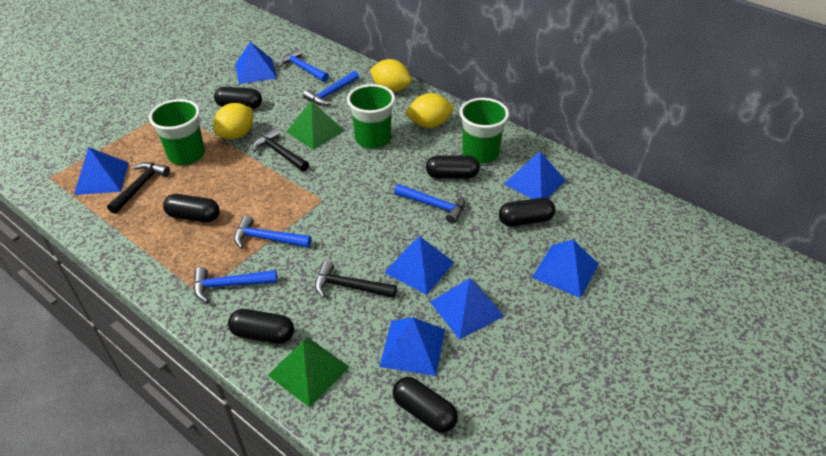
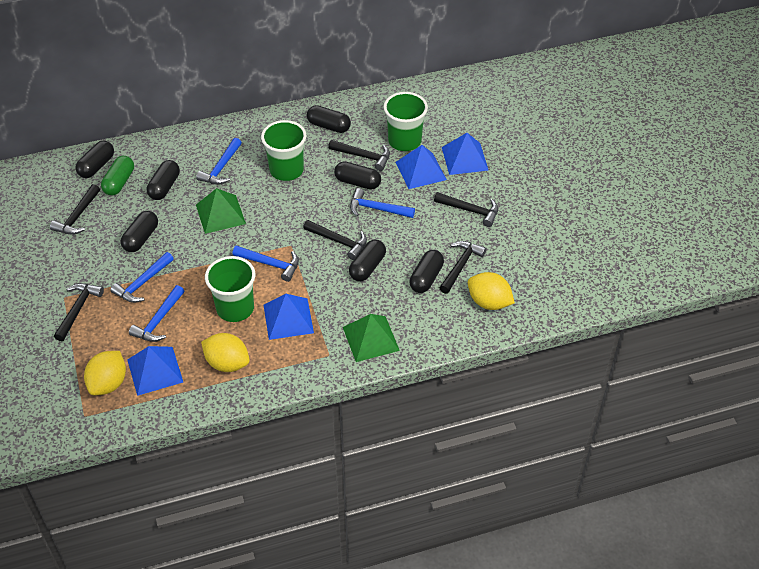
black capsule: 6 -> 7
black hammer: 3 -> 6
blue pyramid: 7 -> 4
green capsule: 0 -> 1

